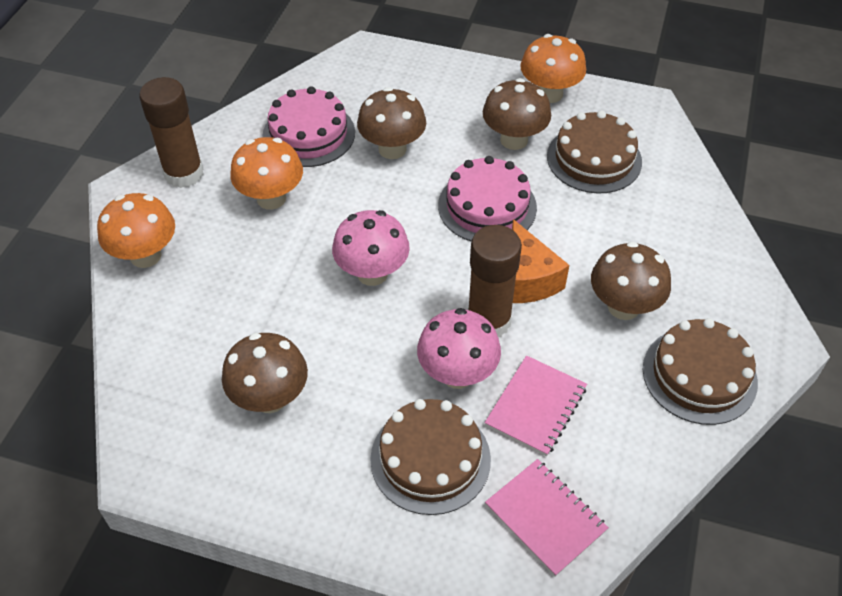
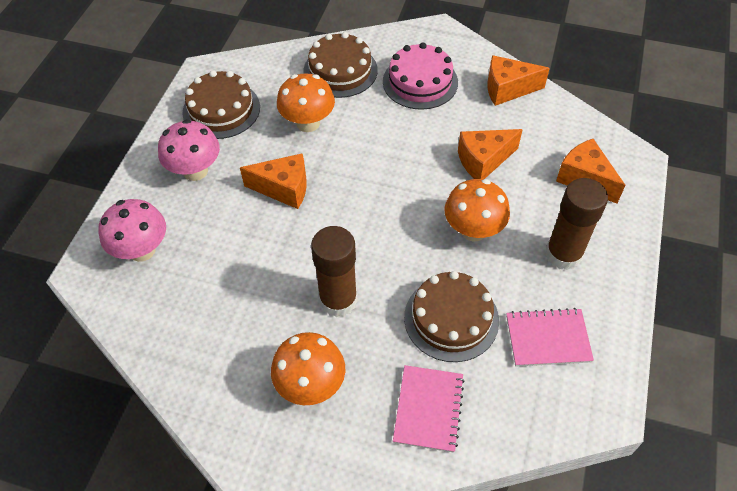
brown mushroom: 4 -> 0
orange cheese: 1 -> 4
pink cake: 2 -> 1

